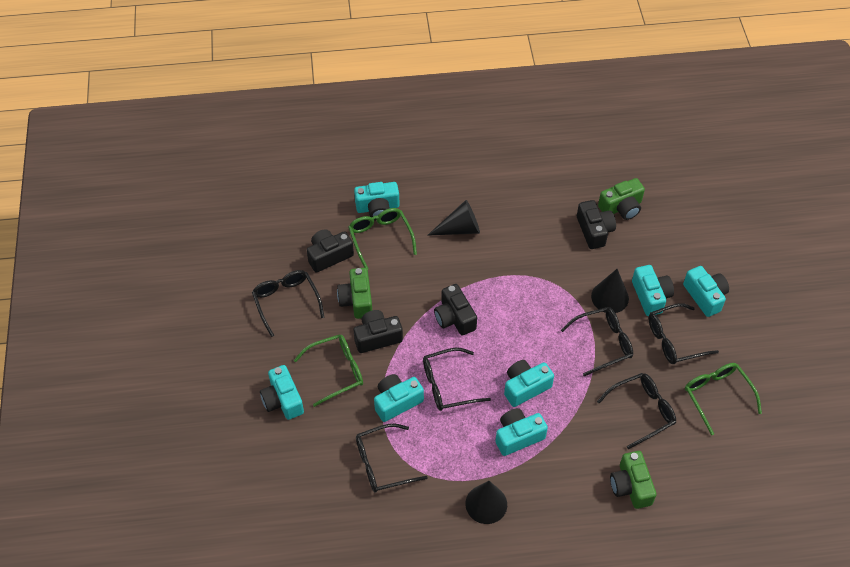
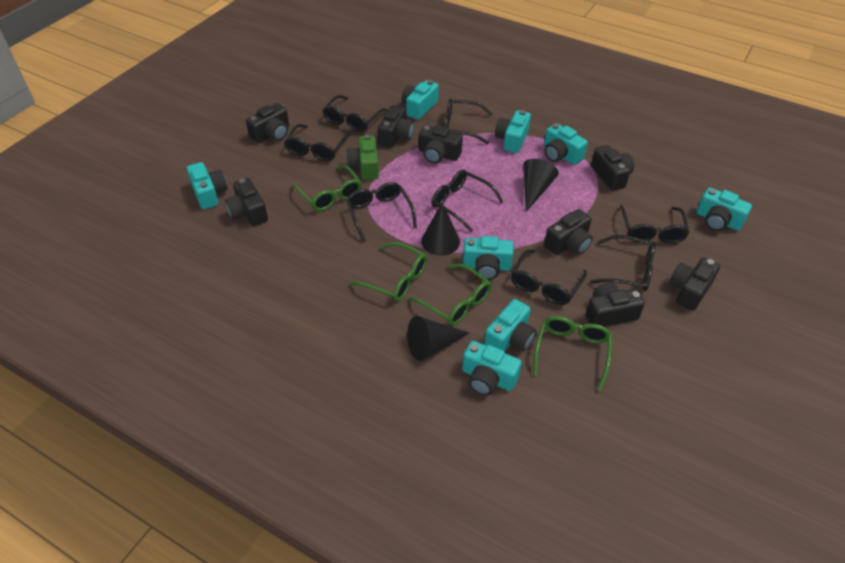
black camera: 4 -> 8
black glasses: 6 -> 8
green camera: 3 -> 1
green glasses: 3 -> 4
turquoise camera: 7 -> 8

